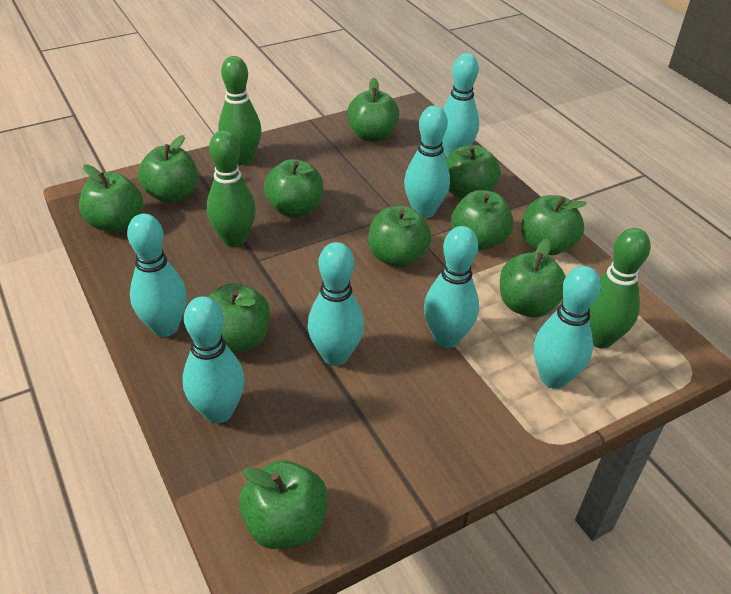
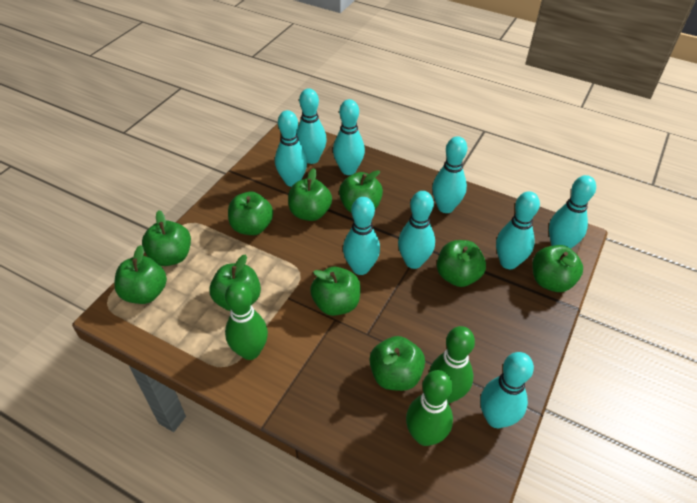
green apple: 11 -> 10
turquoise bowling pin: 7 -> 9

